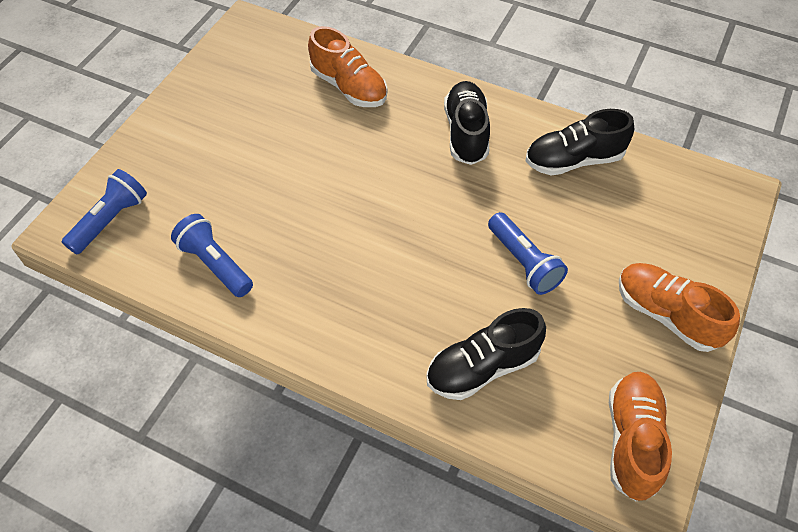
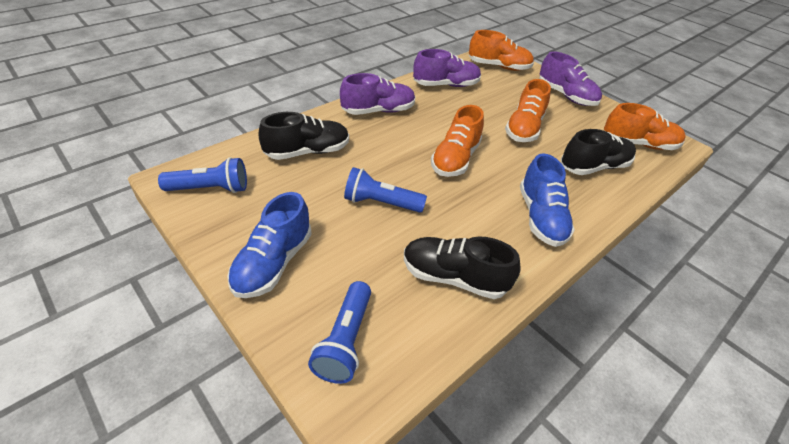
blue shoe: 0 -> 2
orange shoe: 3 -> 4
purple shoe: 0 -> 3

